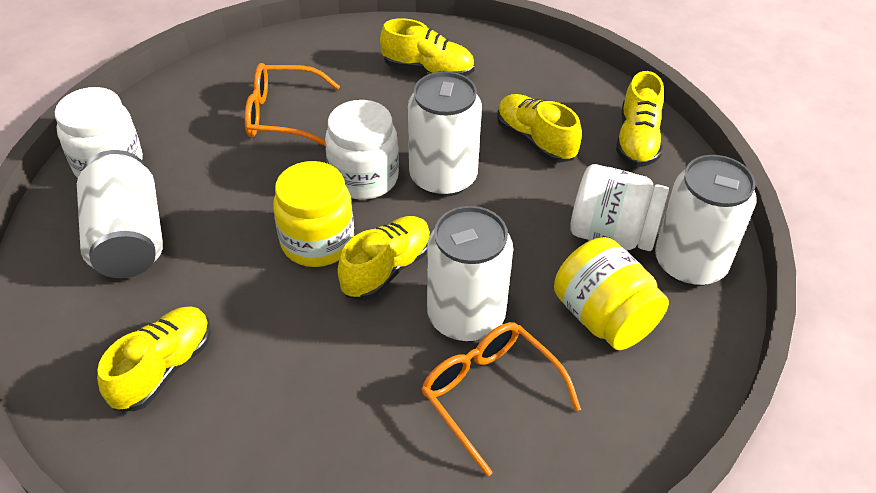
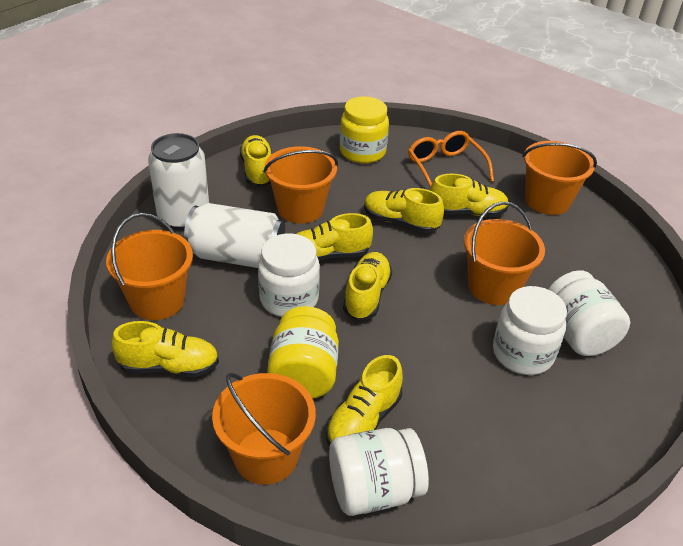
orange bucket: 0 -> 5
orange glasses: 2 -> 1
white can: 4 -> 2
white jar: 3 -> 4
yellow shoe: 5 -> 7

